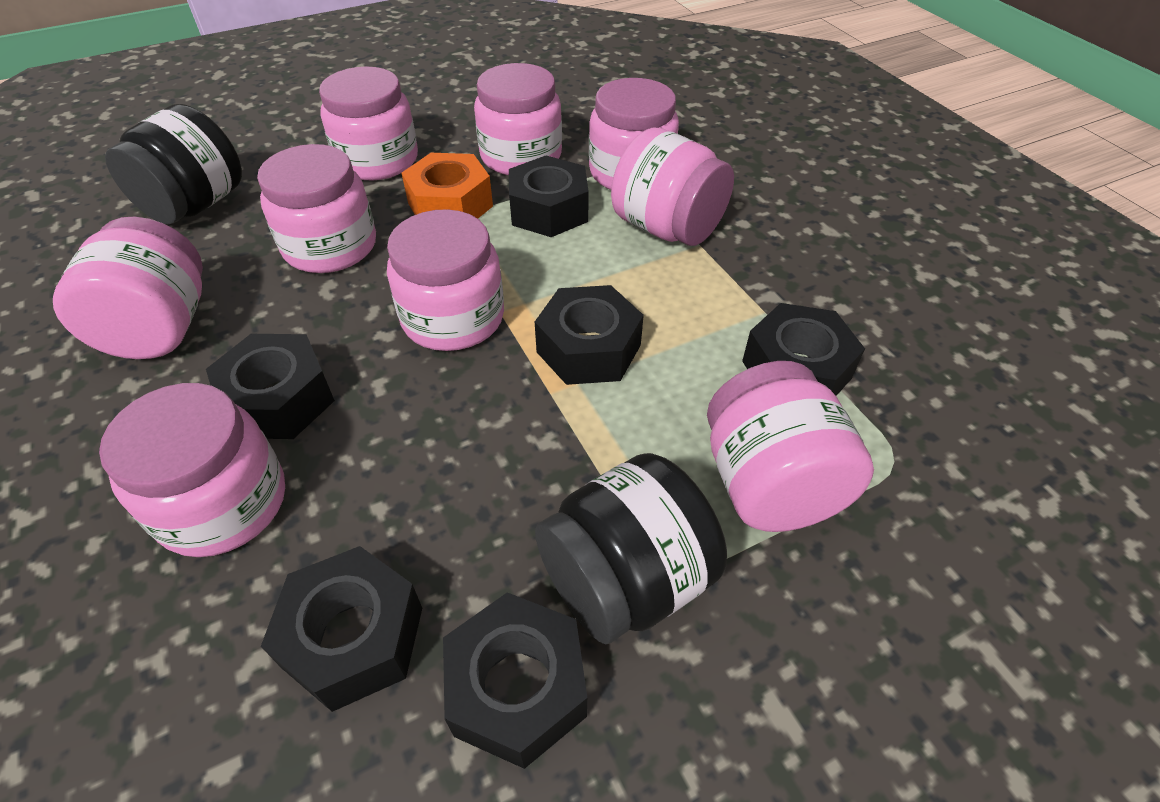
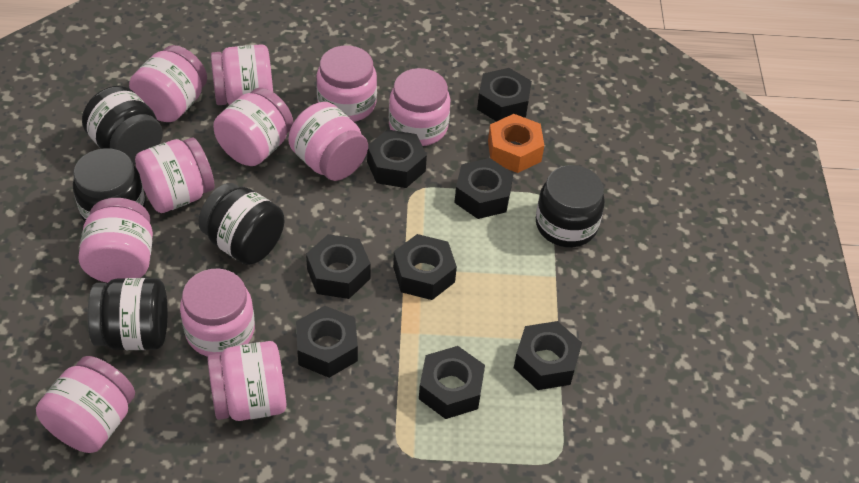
black jar: 2 -> 5
black nut: 6 -> 8
pink jar: 9 -> 11

